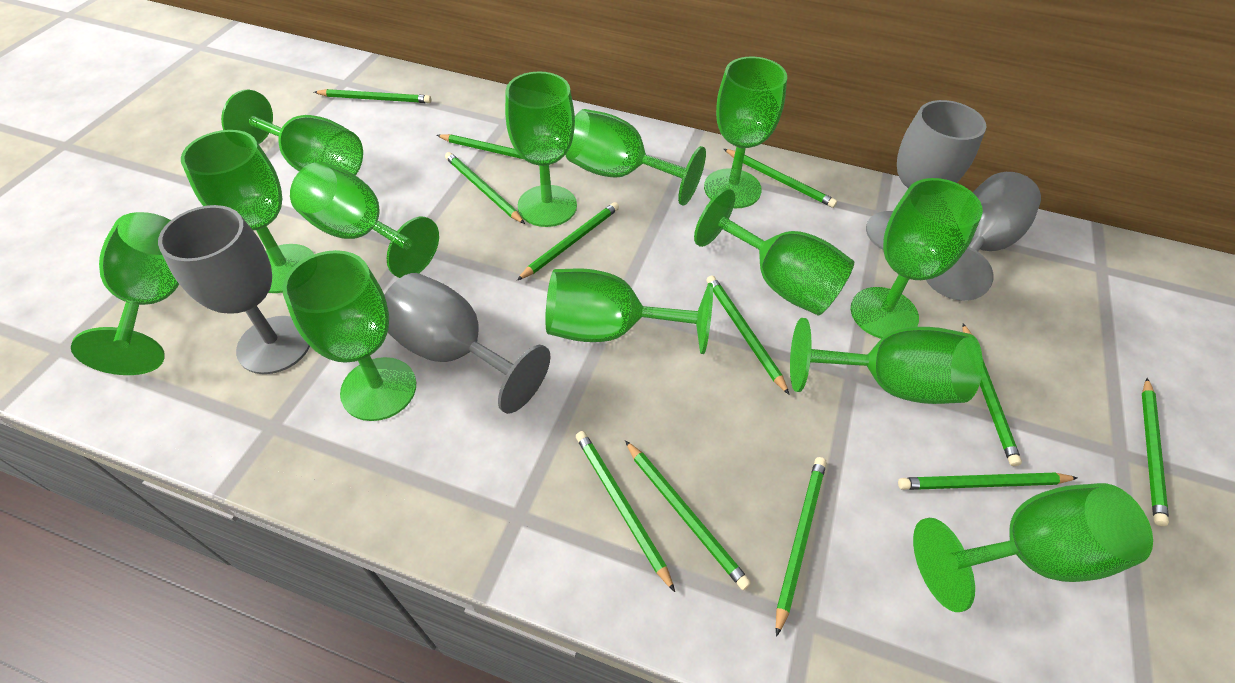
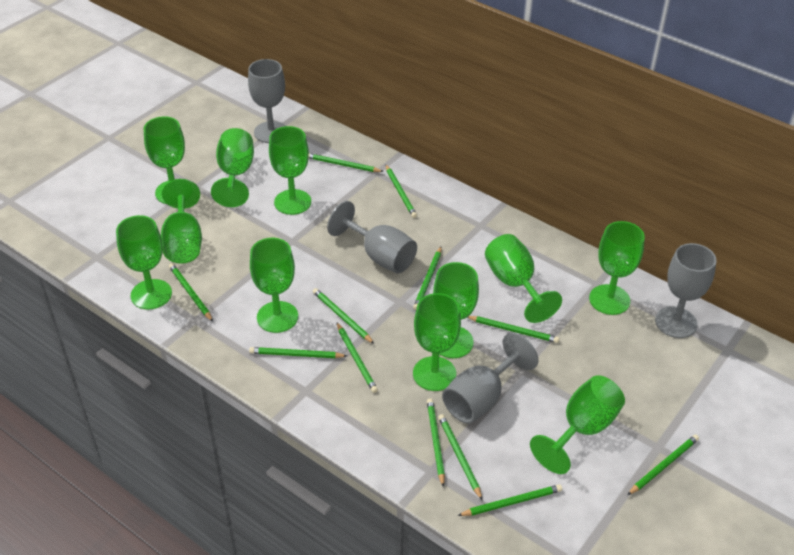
green goblet: 13 -> 11

